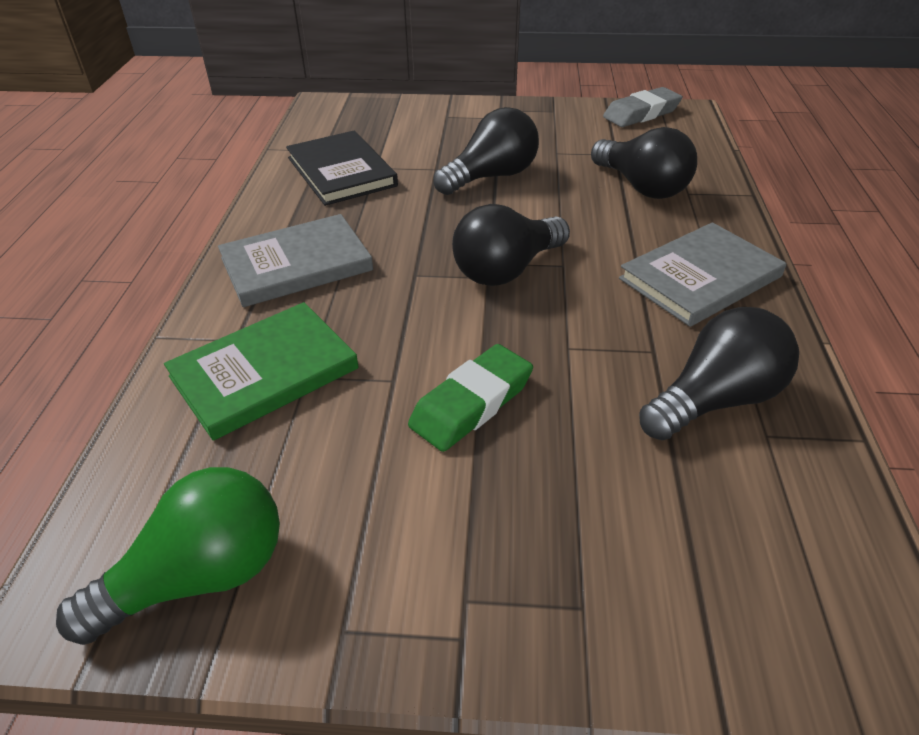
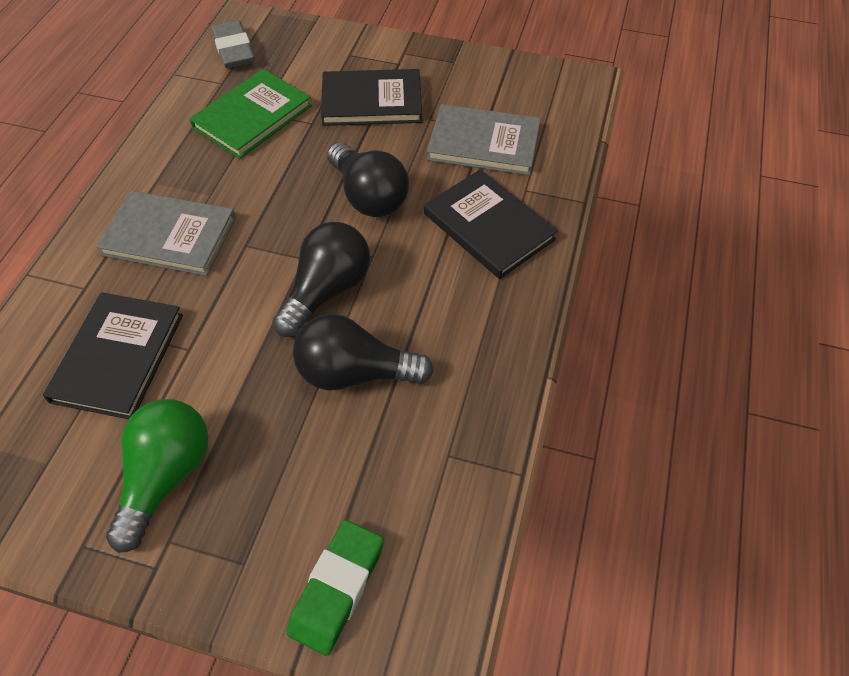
black book: 1 -> 3
black light bulb: 4 -> 3

